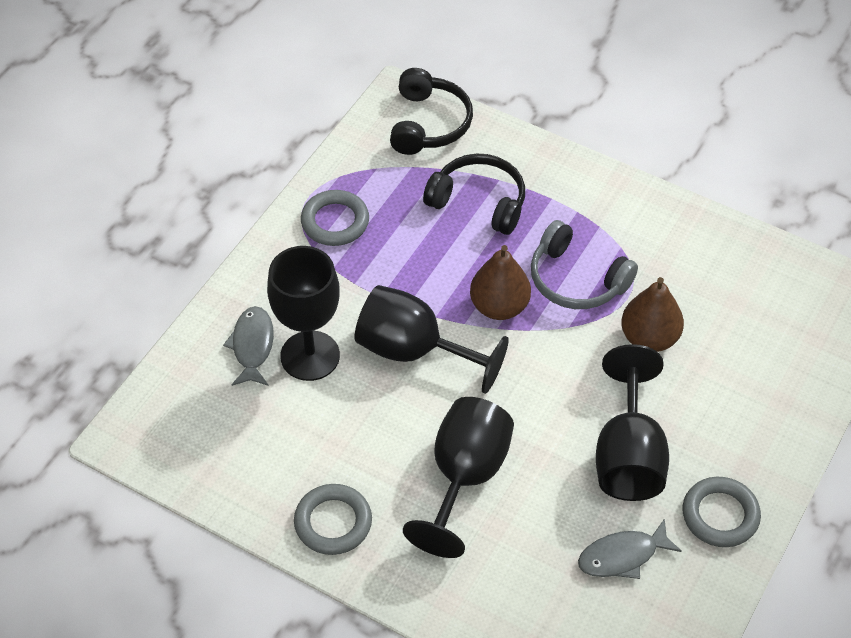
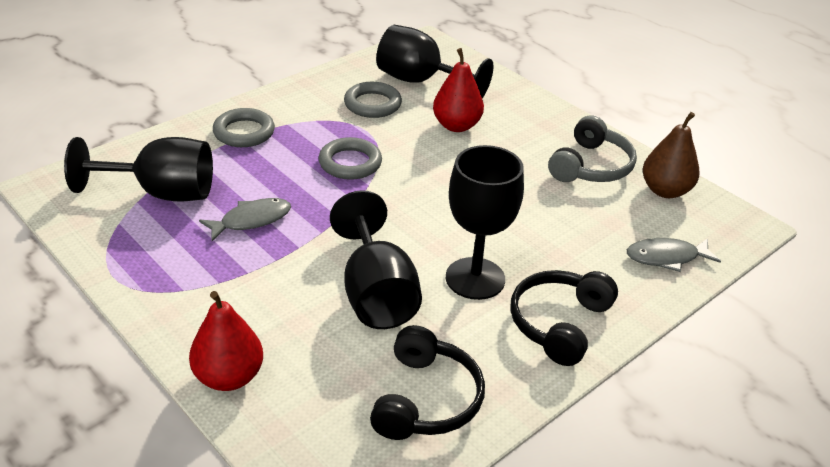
brown pear: 2 -> 1
red pear: 0 -> 2

